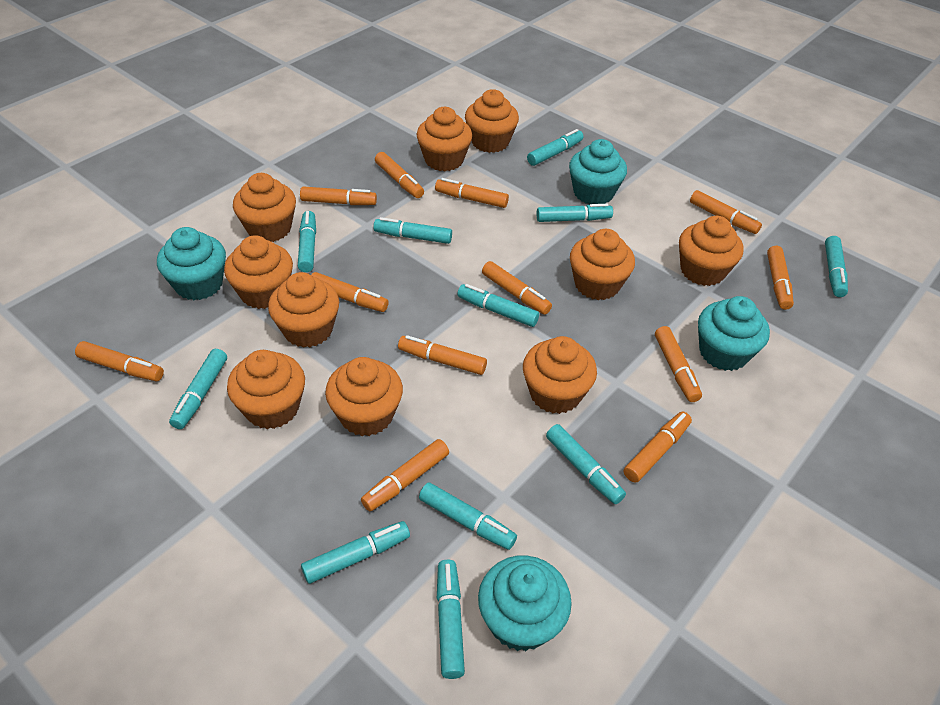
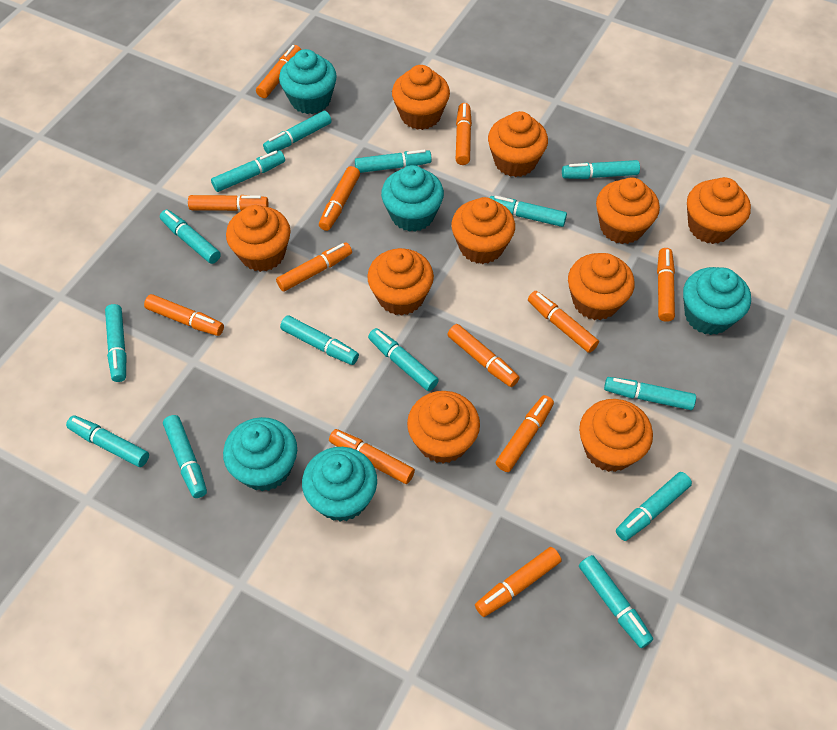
turquoise cupcake: 4 -> 5
turquoise marker: 11 -> 14

